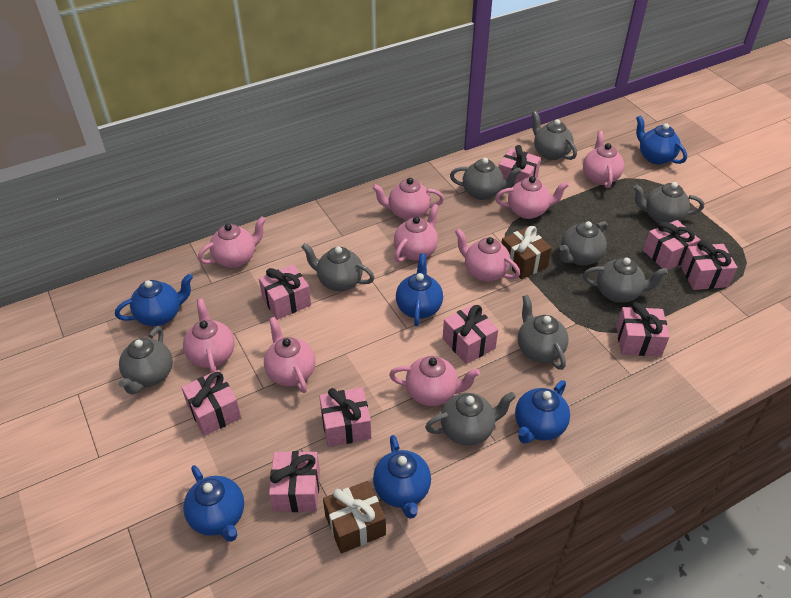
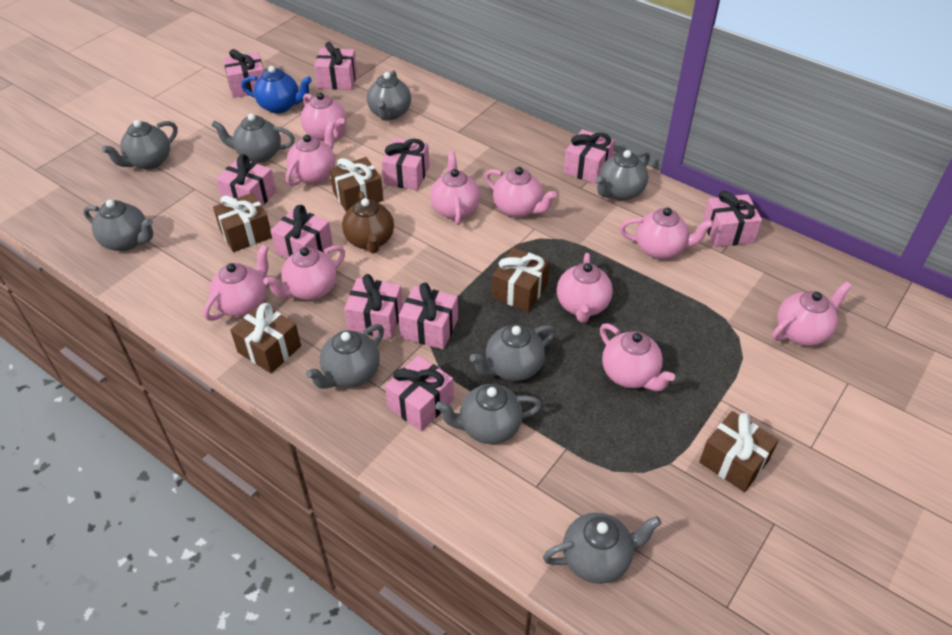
blue teapot: 6 -> 1
brown gift: 2 -> 5
brown teapot: 0 -> 1
pink gift: 9 -> 10
pink teapot: 9 -> 10

